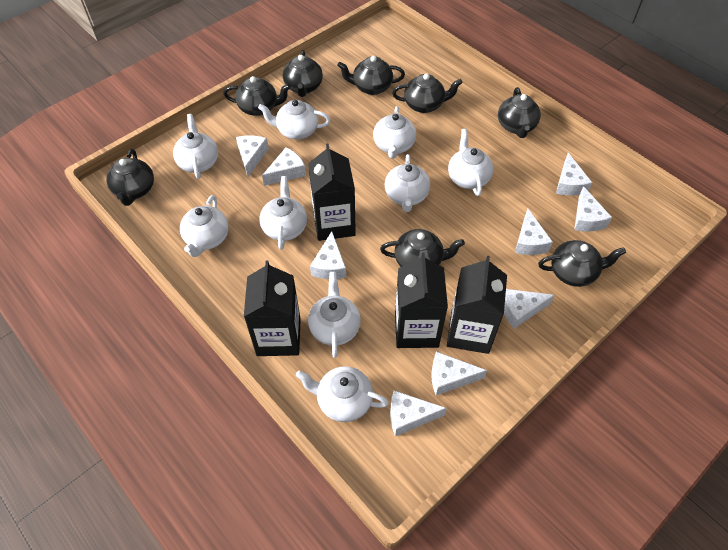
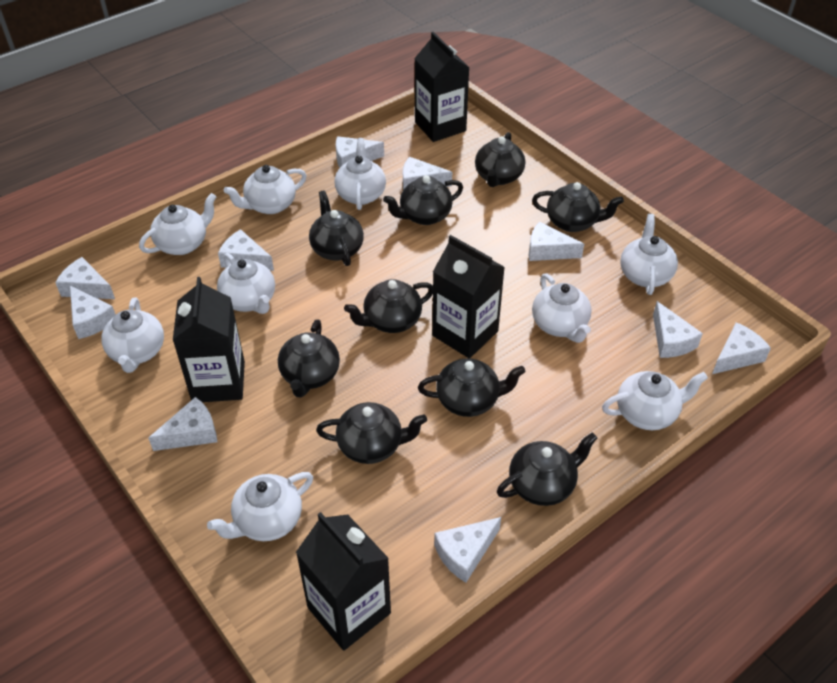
black teapot: 8 -> 9
white cheese: 9 -> 10

